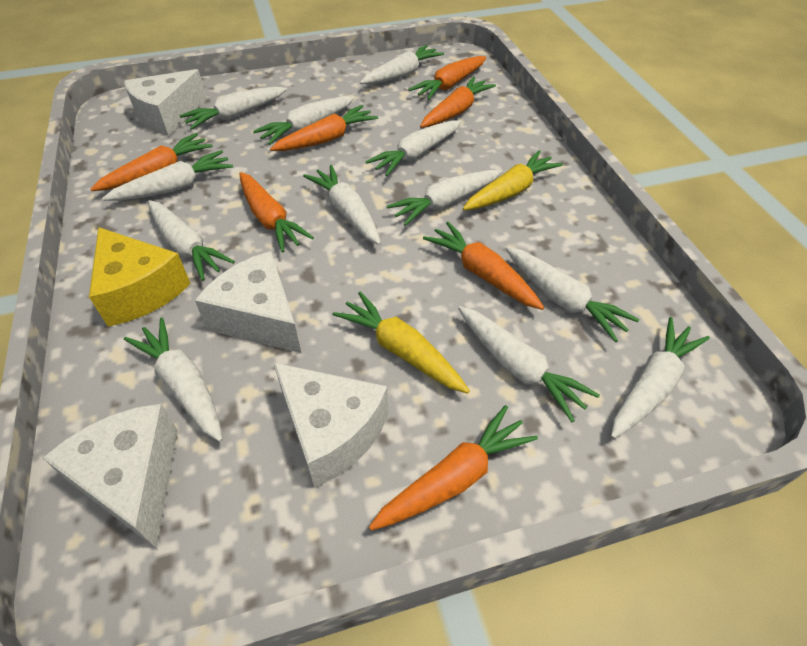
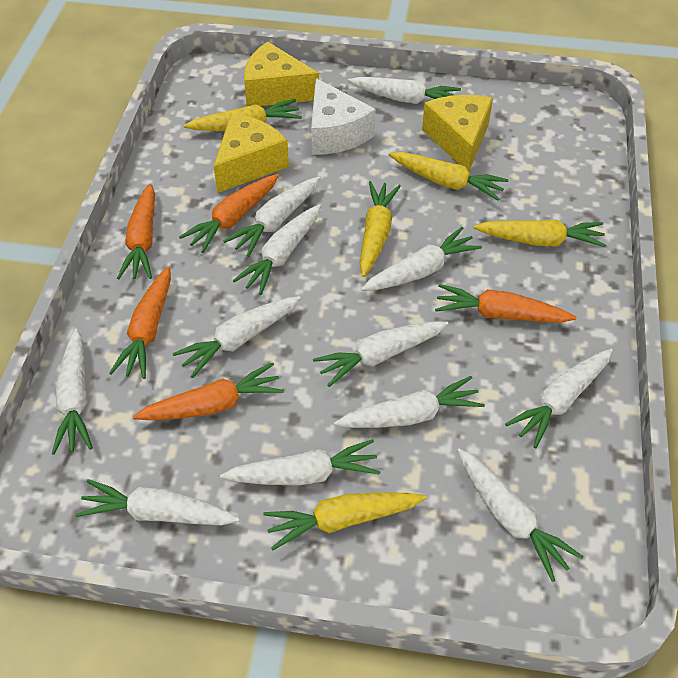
orange carrot: 7 -> 5
white cheese: 4 -> 1
yellow carrot: 2 -> 5
yellow cheese: 1 -> 3

